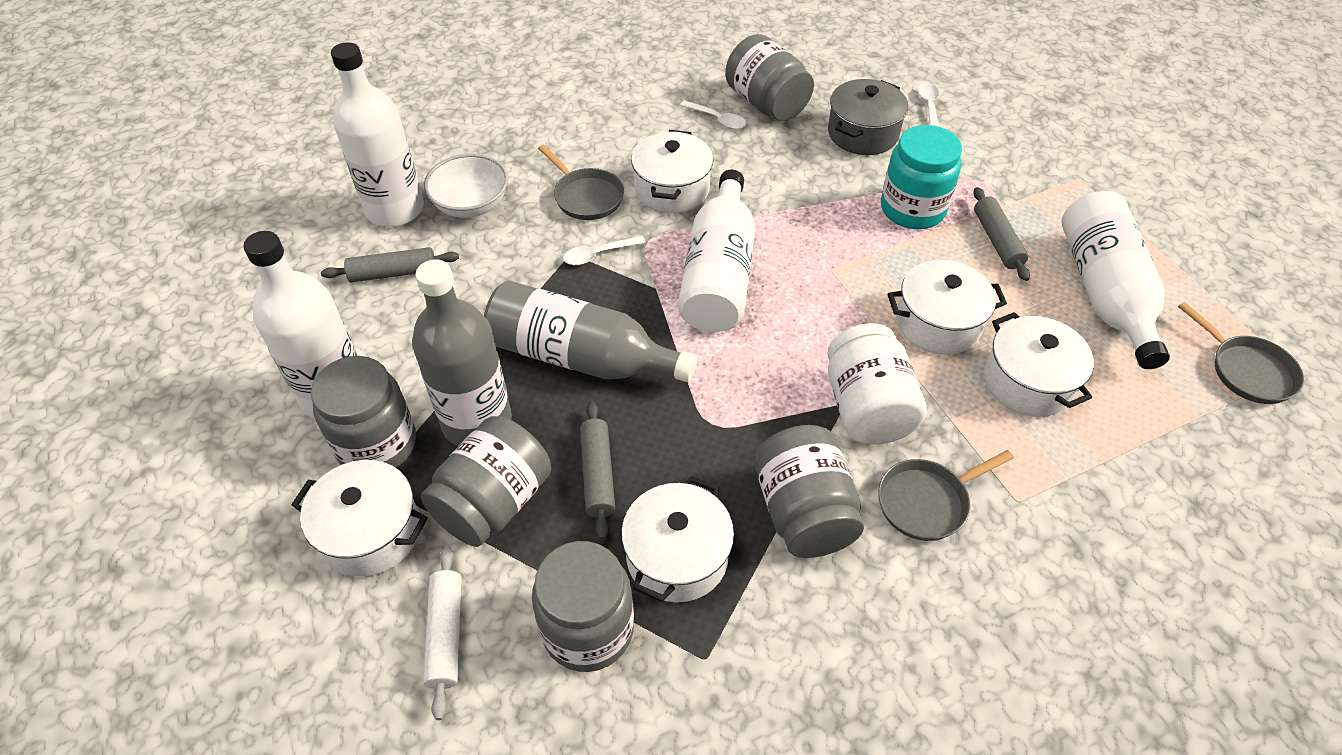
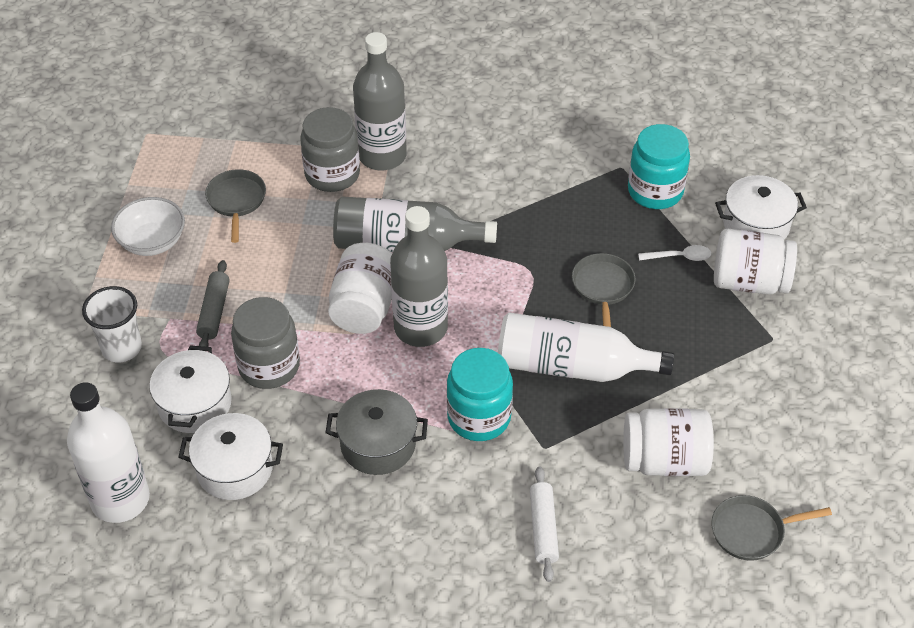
grey bottle: 2 -> 3
grey jar: 5 -> 2
grey rolling pin: 3 -> 1
turquoise jar: 1 -> 2
white bottle: 4 -> 2
white cup: 0 -> 1
white jar: 1 -> 3
white pot: 5 -> 3
white spoon: 3 -> 1

